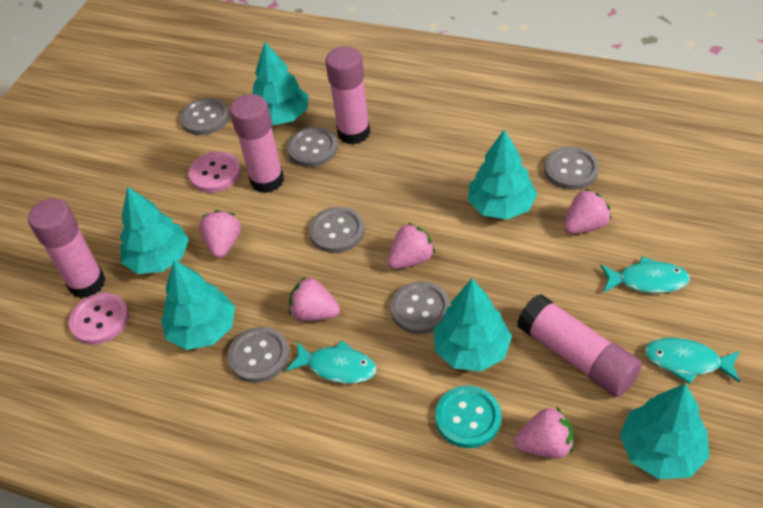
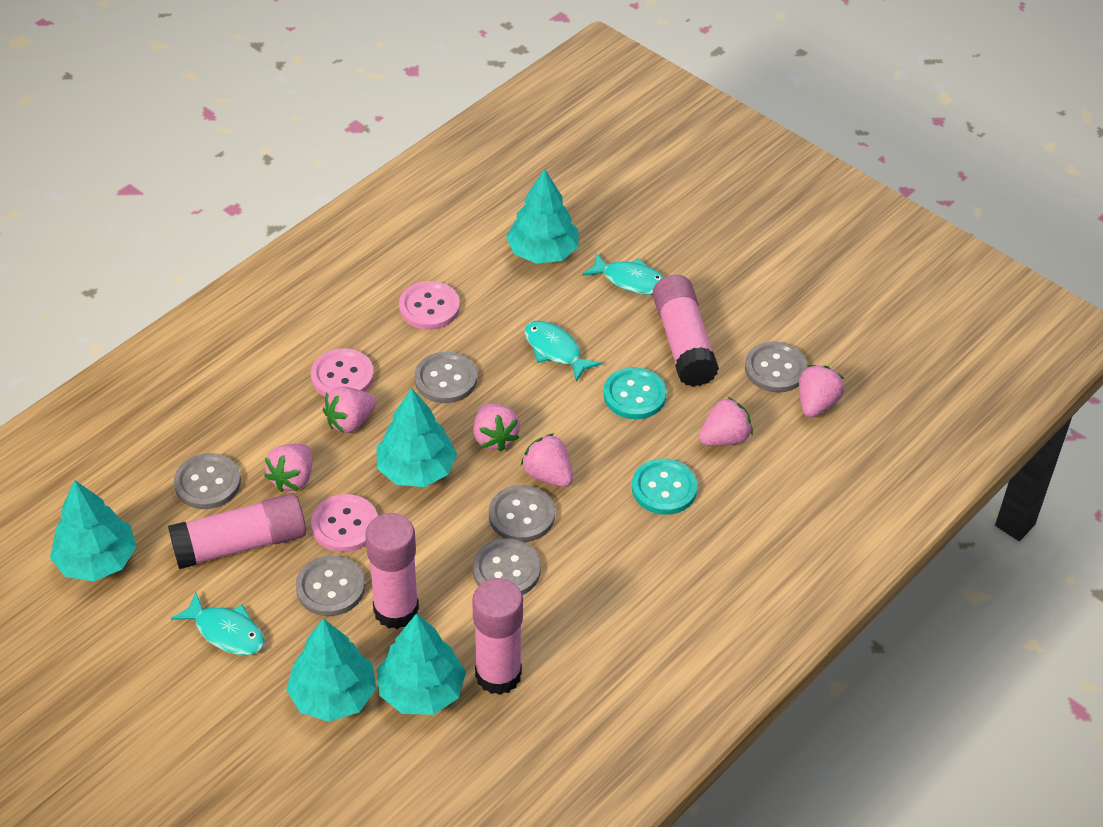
pink button: 2 -> 3
pink strawberry: 5 -> 6
turquoise button: 1 -> 2
turquoise tree: 6 -> 5

